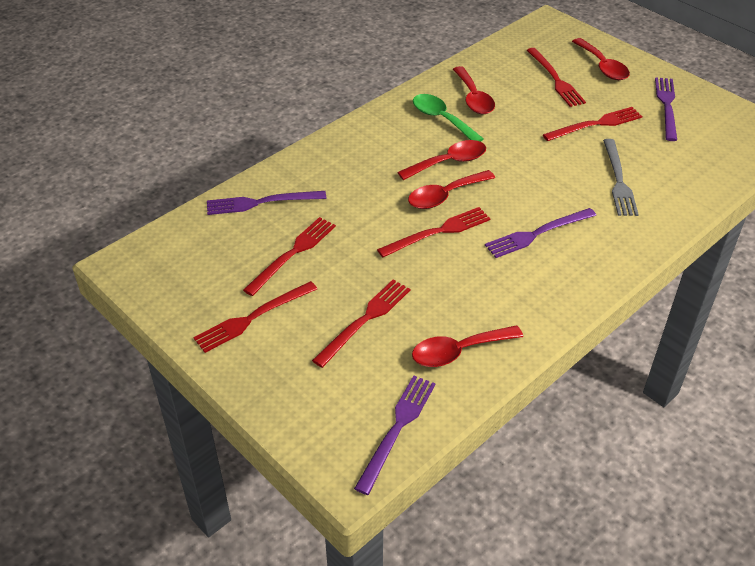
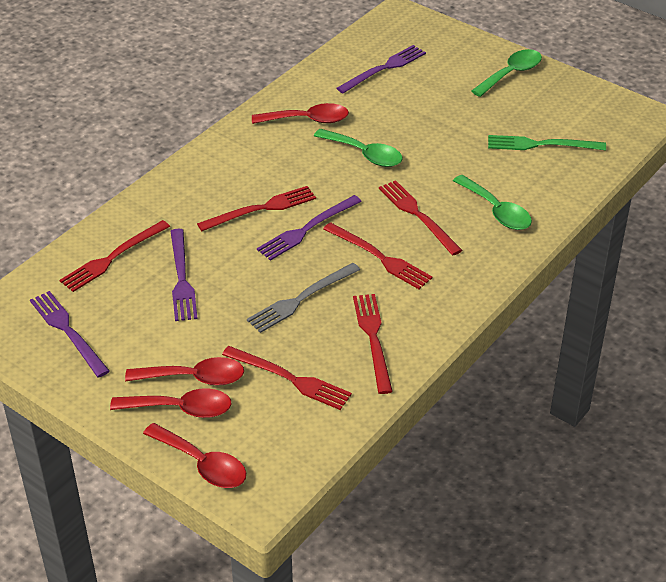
green fork: 0 -> 1
green spoon: 1 -> 3
red spoon: 5 -> 4

